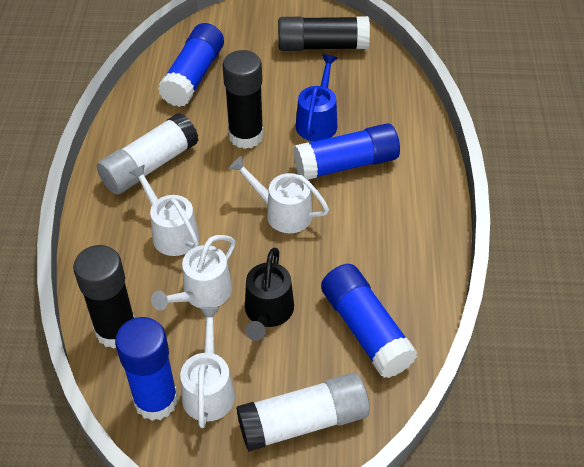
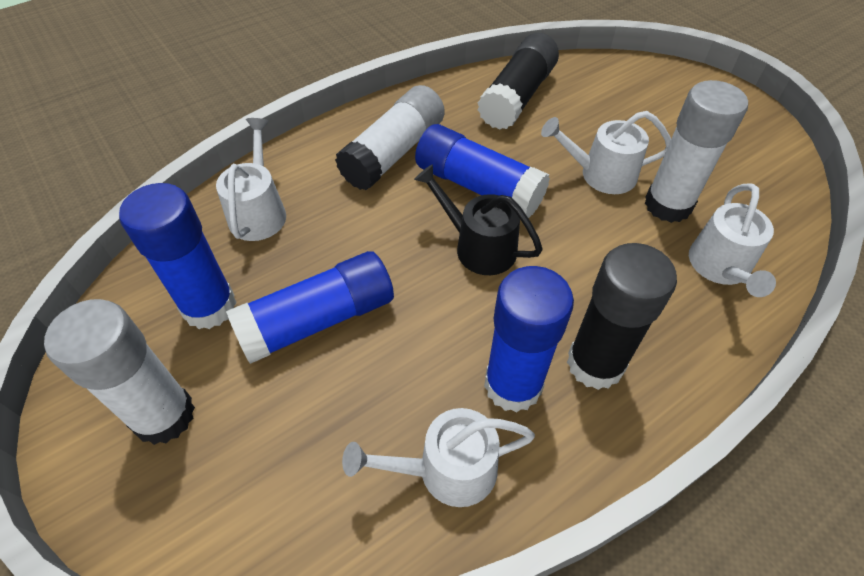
black glue stick: 3 -> 2
blue watering can: 1 -> 0
white glue stick: 2 -> 3

